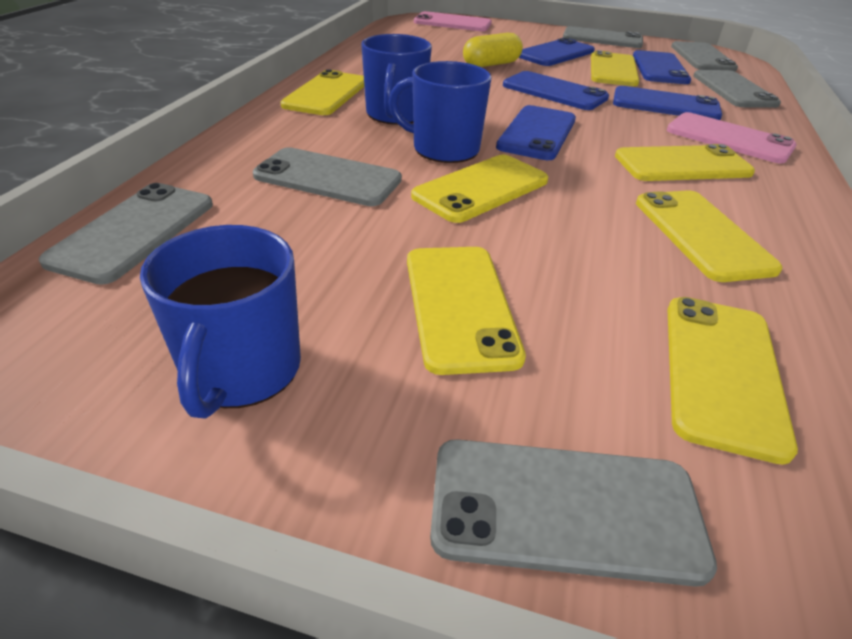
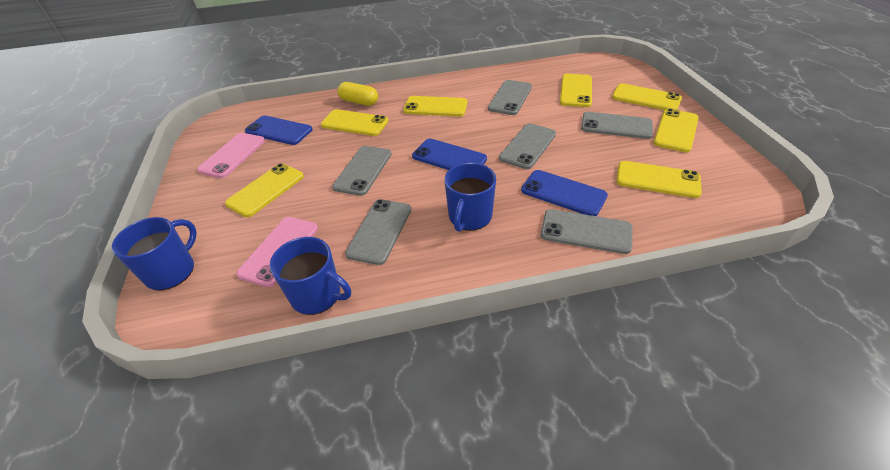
blue phone: 5 -> 3

